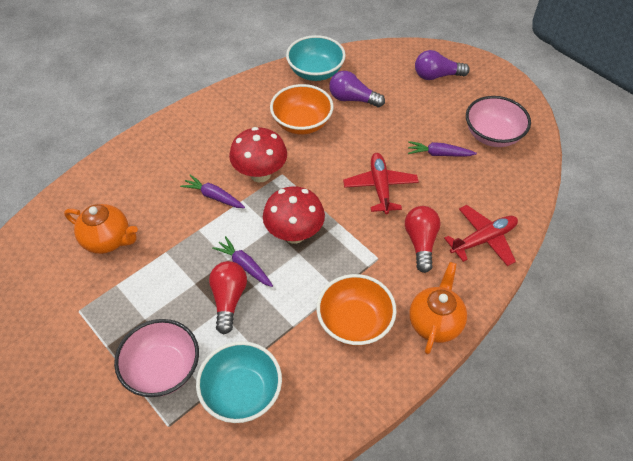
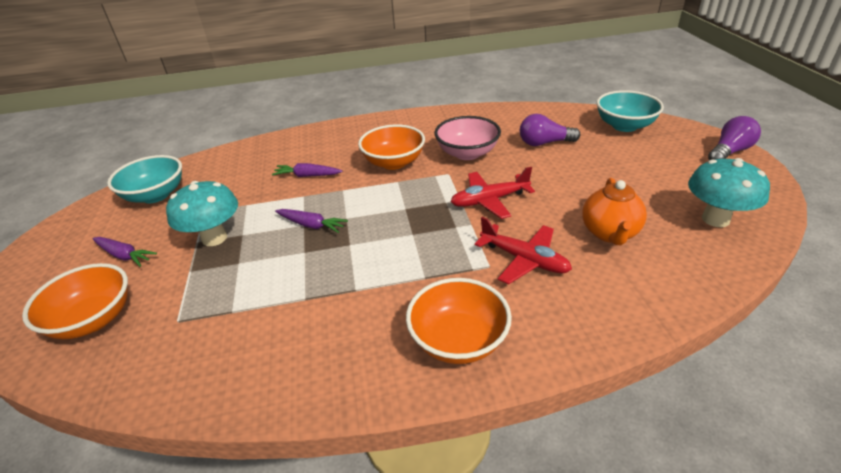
orange bowl: 2 -> 3
orange teapot: 2 -> 1
pink bowl: 2 -> 1
red light bulb: 2 -> 0
red mushroom: 2 -> 0
turquoise mushroom: 0 -> 2

